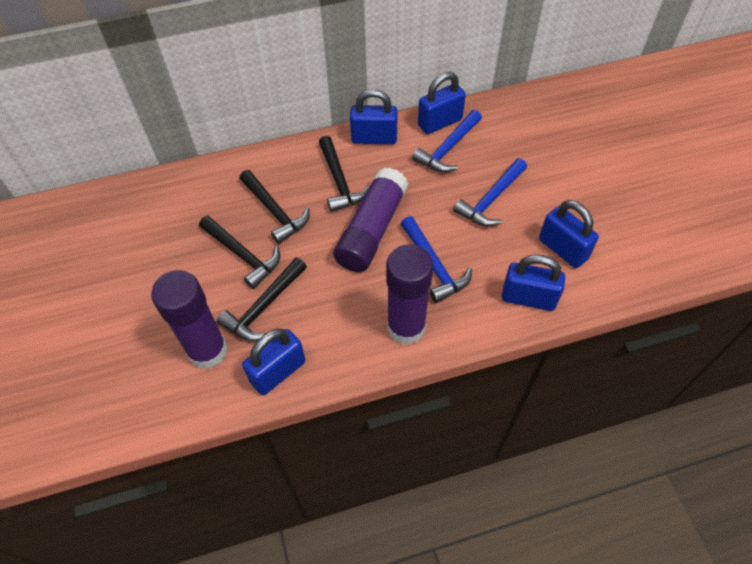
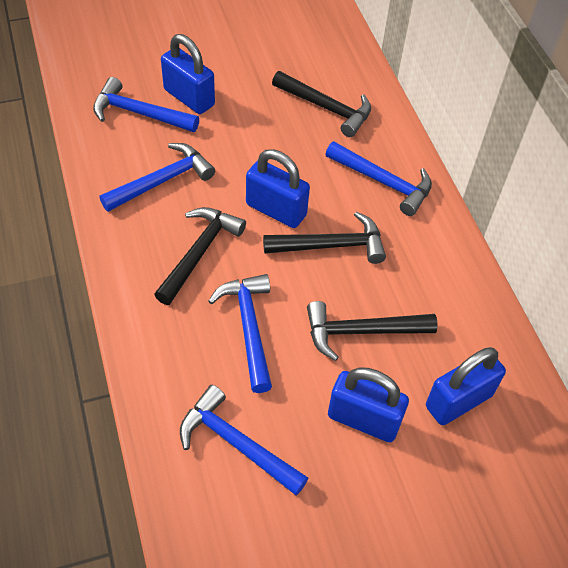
blue hammer: 3 -> 5
blue padlock: 5 -> 4
purple glue stick: 3 -> 0

